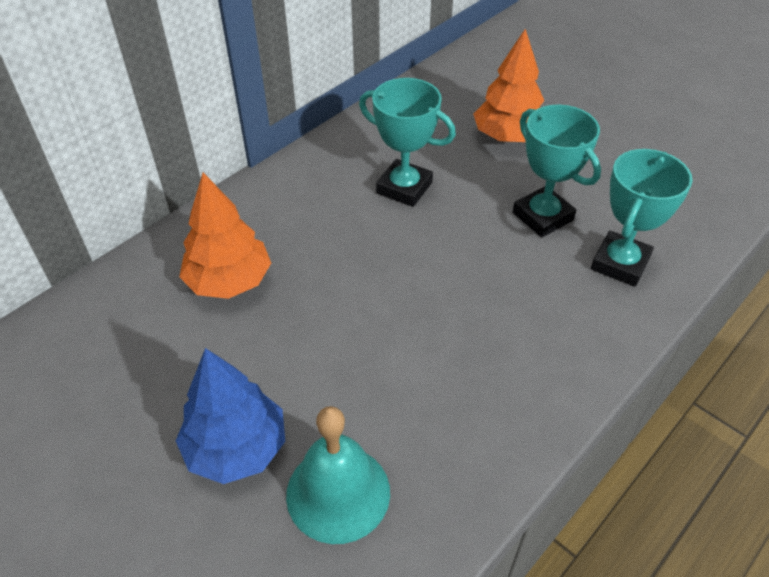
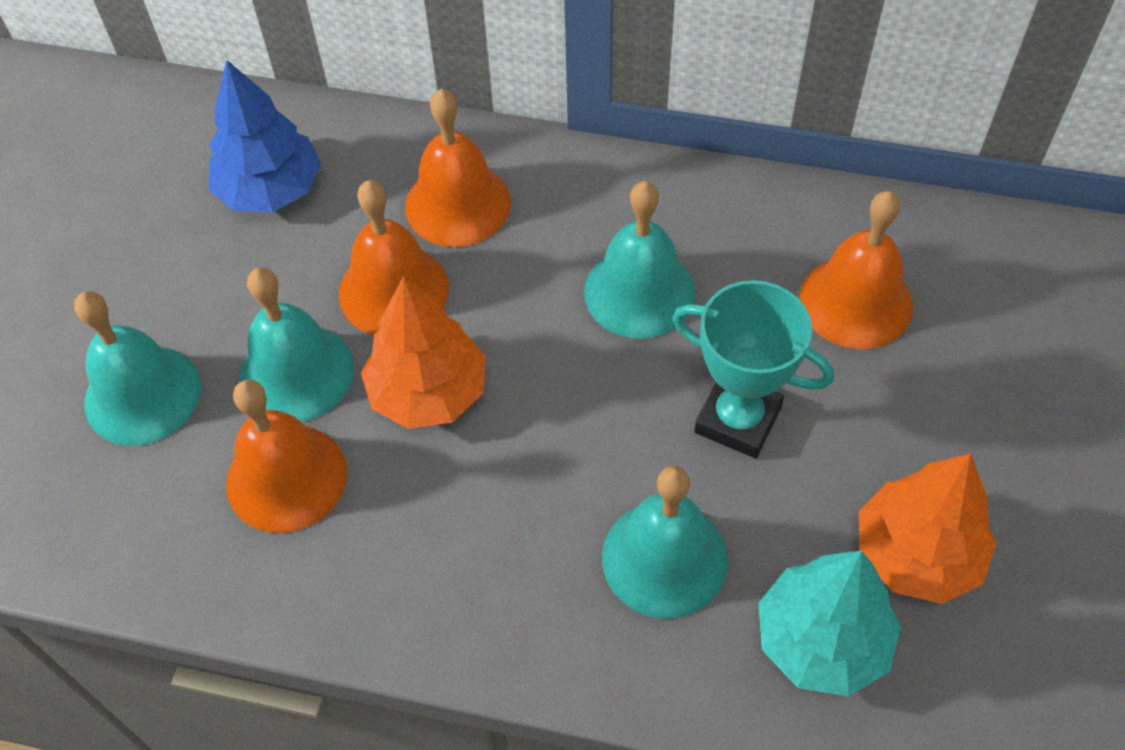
orange bell: 0 -> 4
turquoise bell: 1 -> 4
turquoise tree: 0 -> 1
turquoise trophy: 3 -> 1

